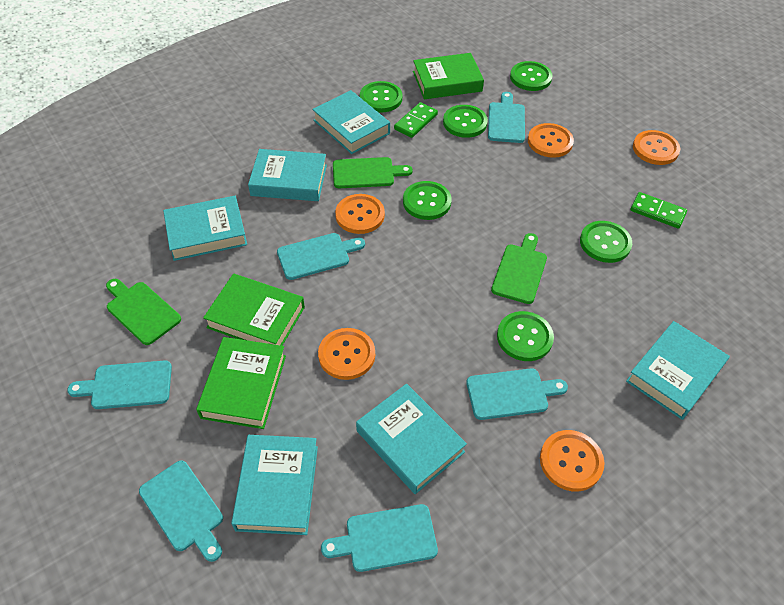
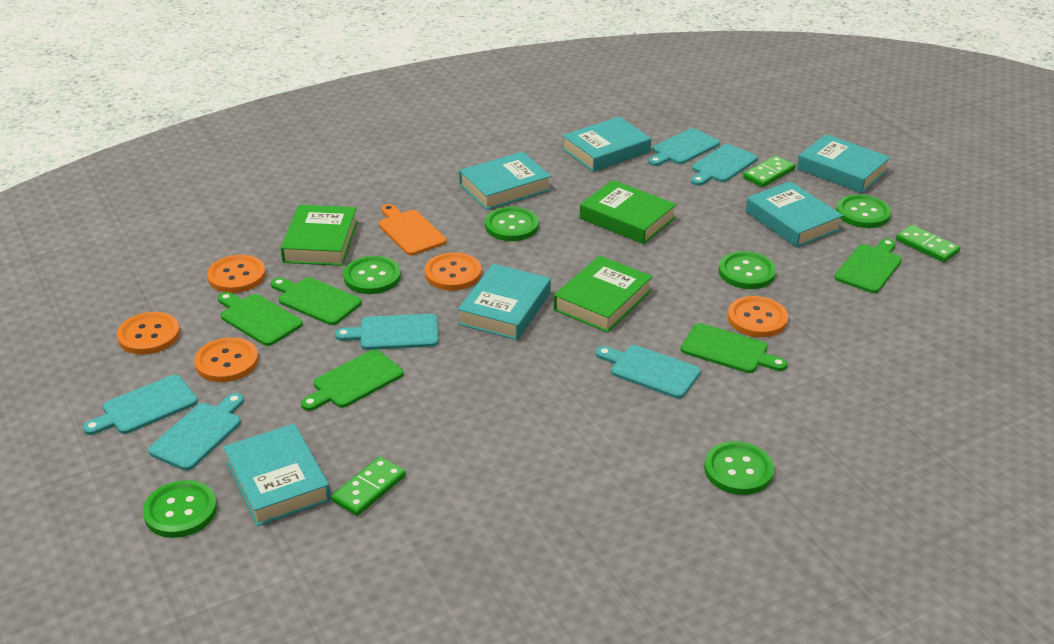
green cutting board: 3 -> 5
green domino: 2 -> 3
orange cutting board: 0 -> 1

